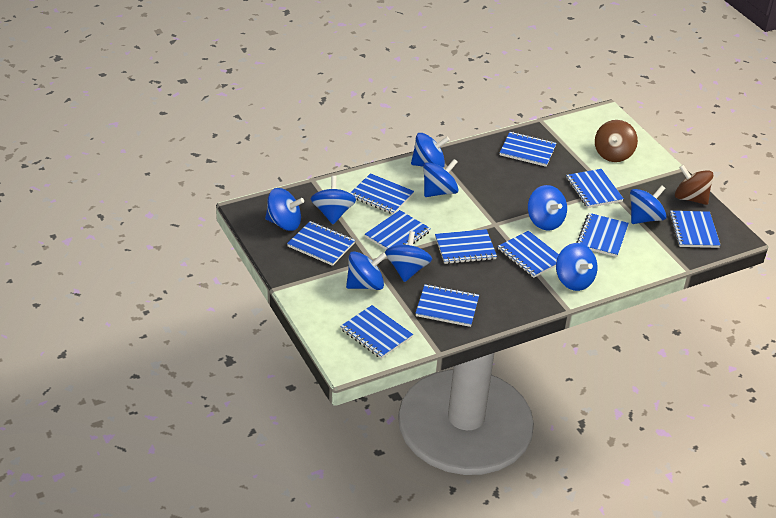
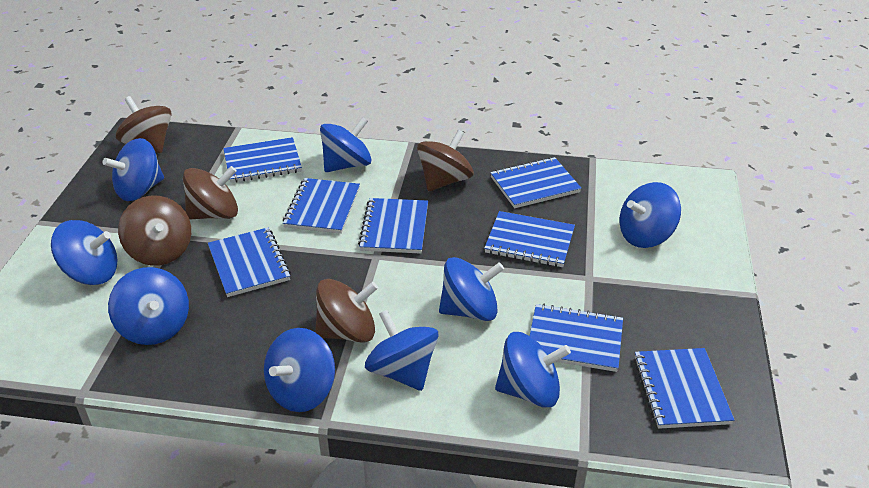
blue notebook: 11 -> 8
brown spinning top: 2 -> 5

